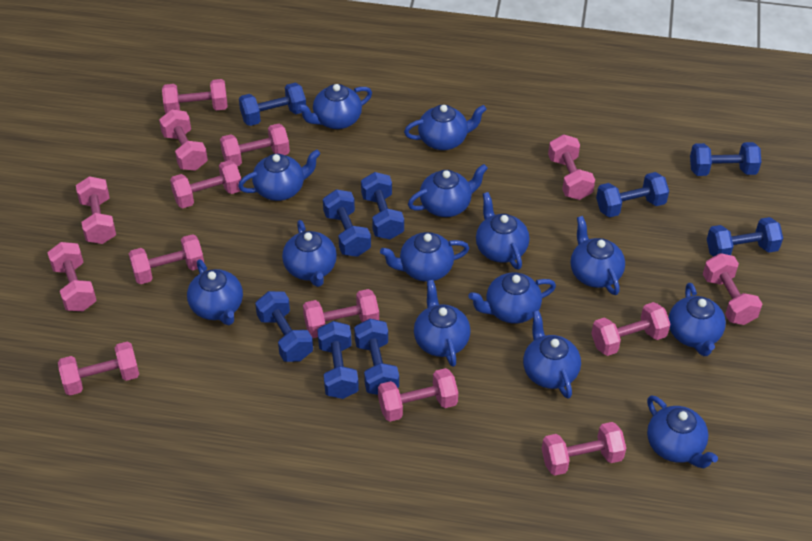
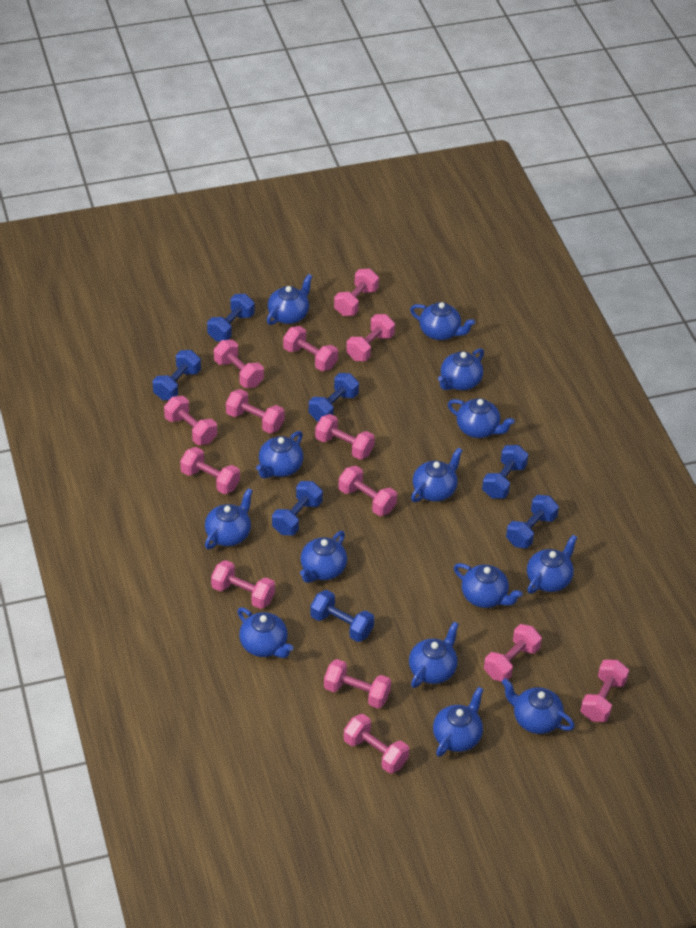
blue dumbbell: 9 -> 7

